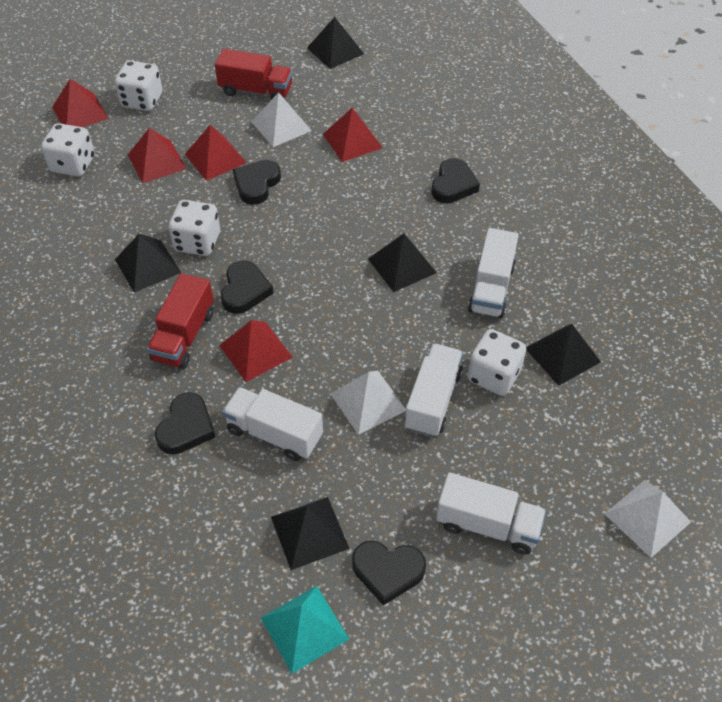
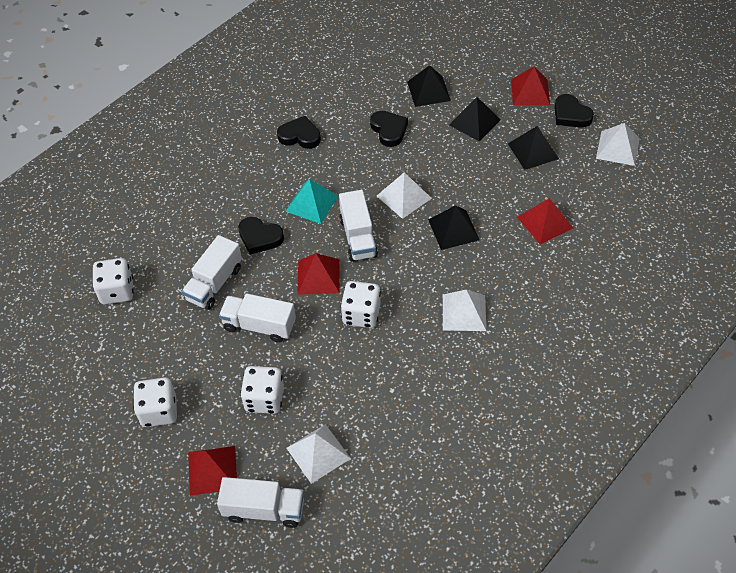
black heart: 5 -> 4
black pyramid: 5 -> 4
red pyramid: 5 -> 4
red truck: 2 -> 0
white pyramid: 3 -> 4

